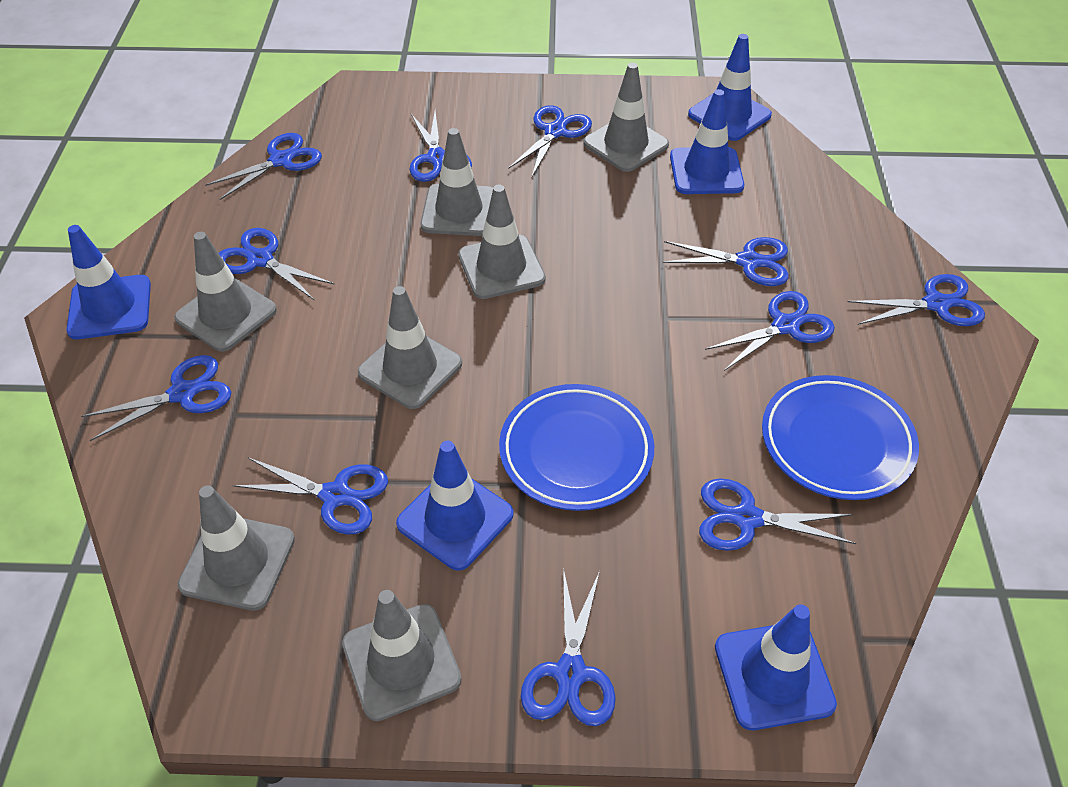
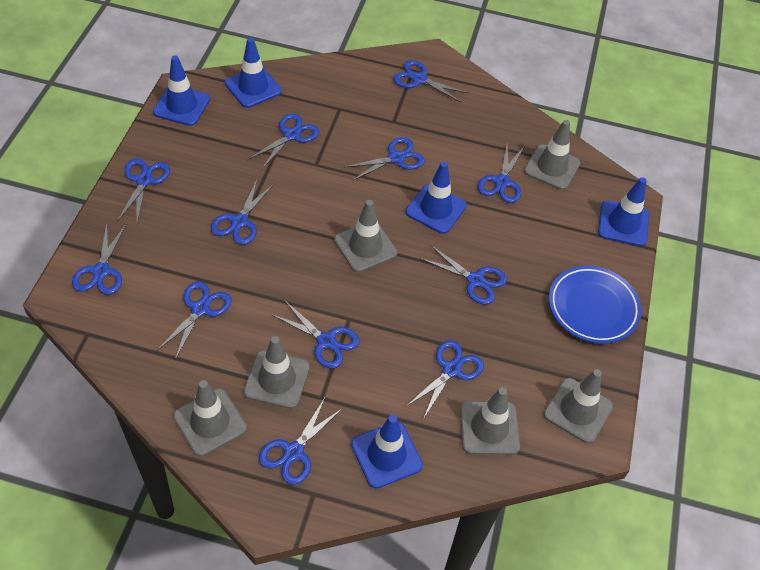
blue plate: 2 -> 1
blue scissors: 11 -> 12
grey traffic cone: 7 -> 6

